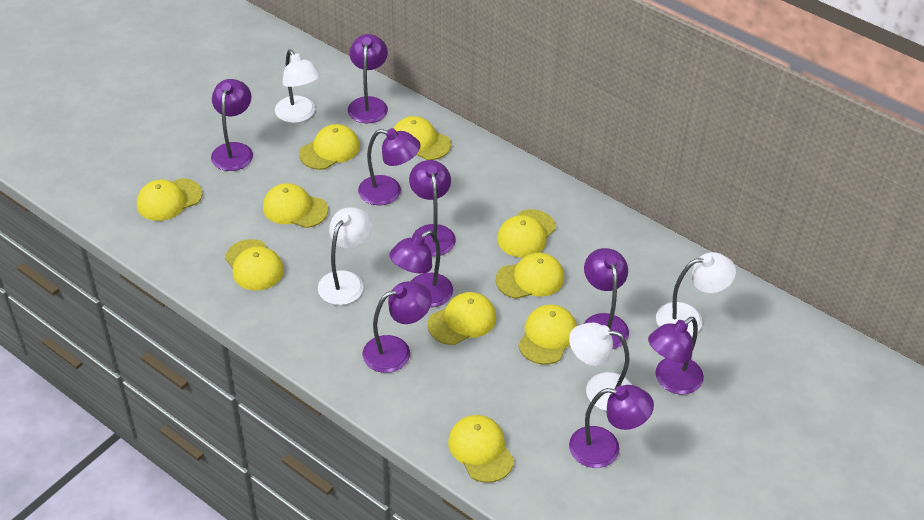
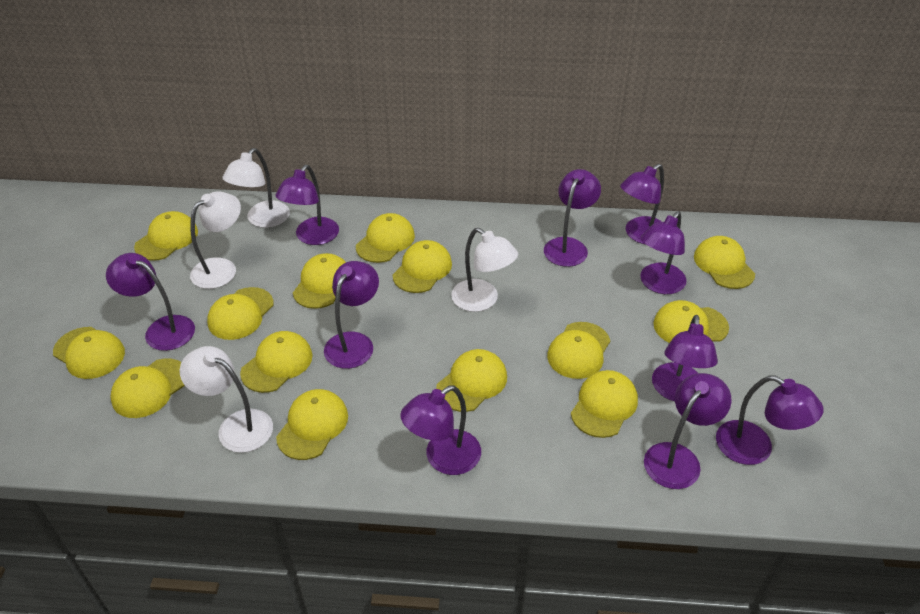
purple lamp: 9 -> 10
yellow cap: 10 -> 14

